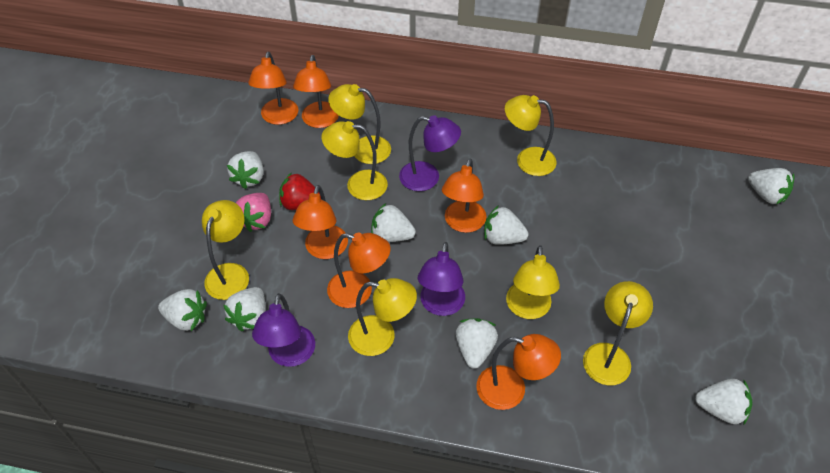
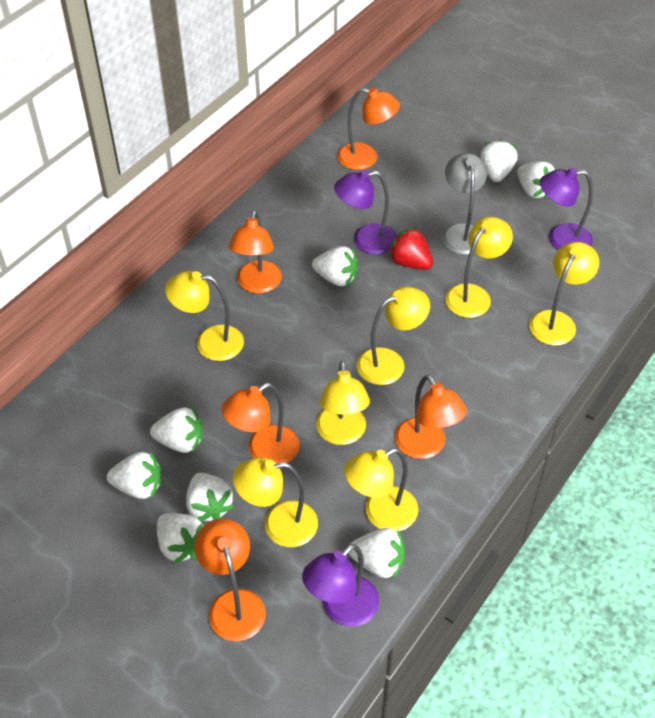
grey lamp: 0 -> 1
orange lamp: 6 -> 5
pink strawberry: 1 -> 0

